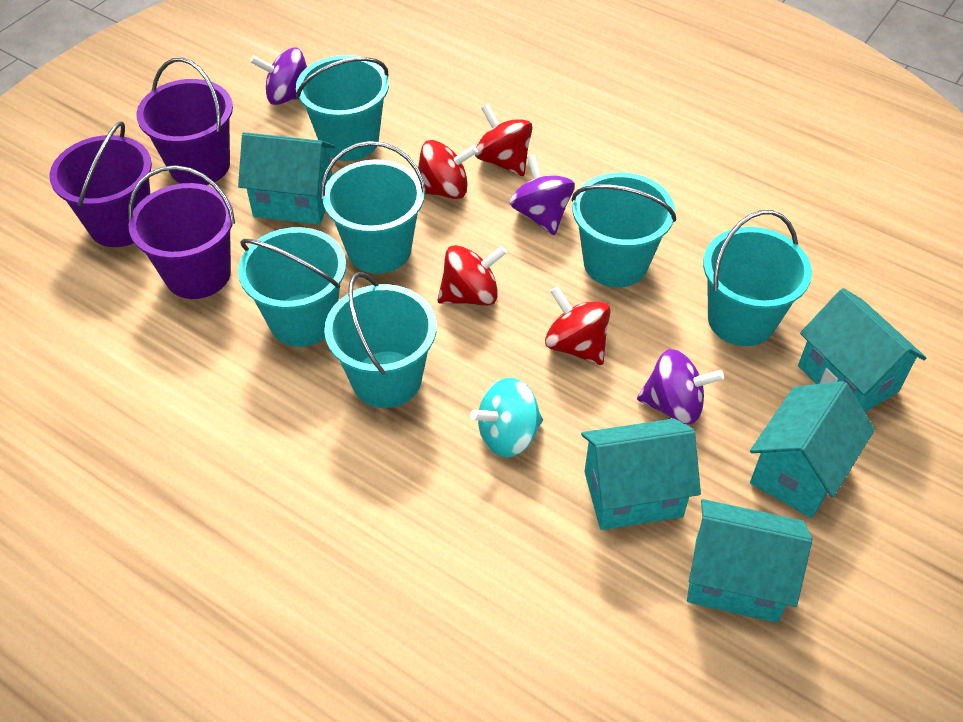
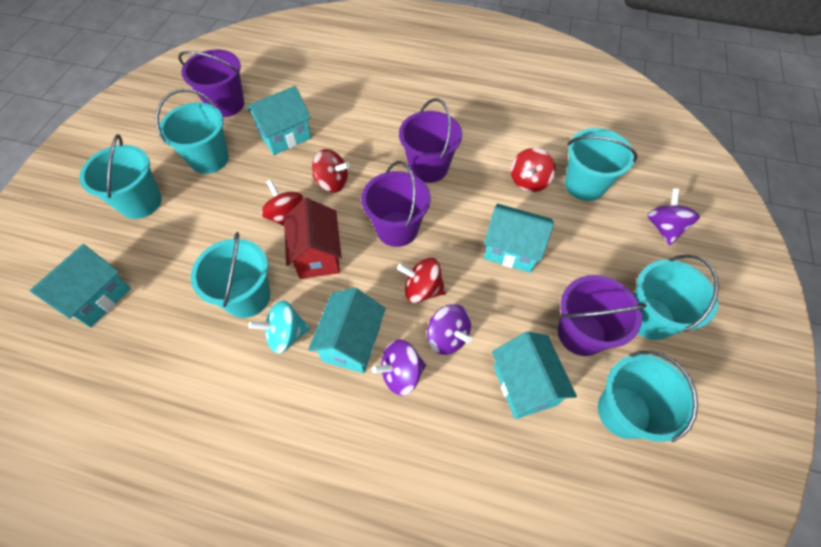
purple bucket: 3 -> 4
red house: 0 -> 1

